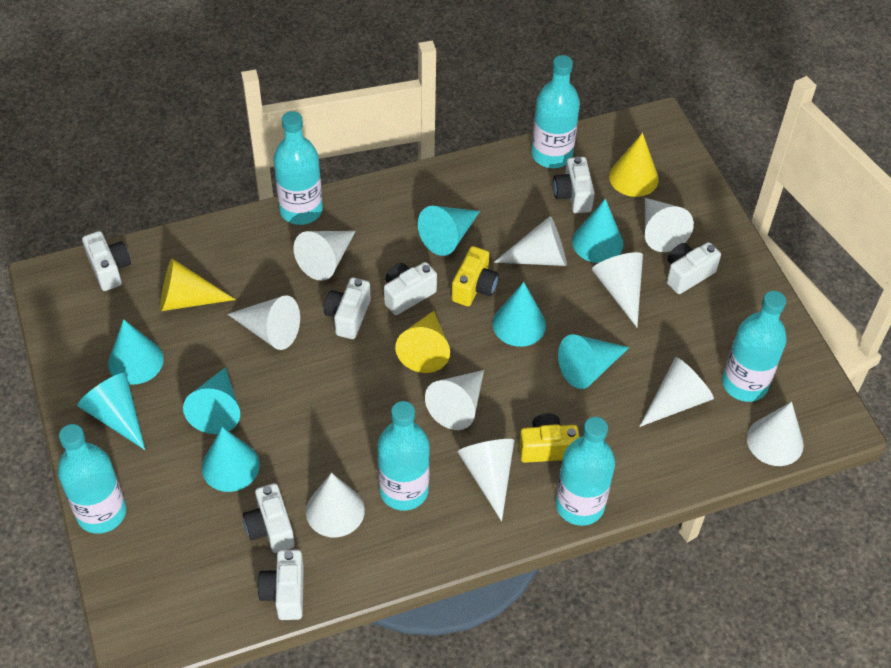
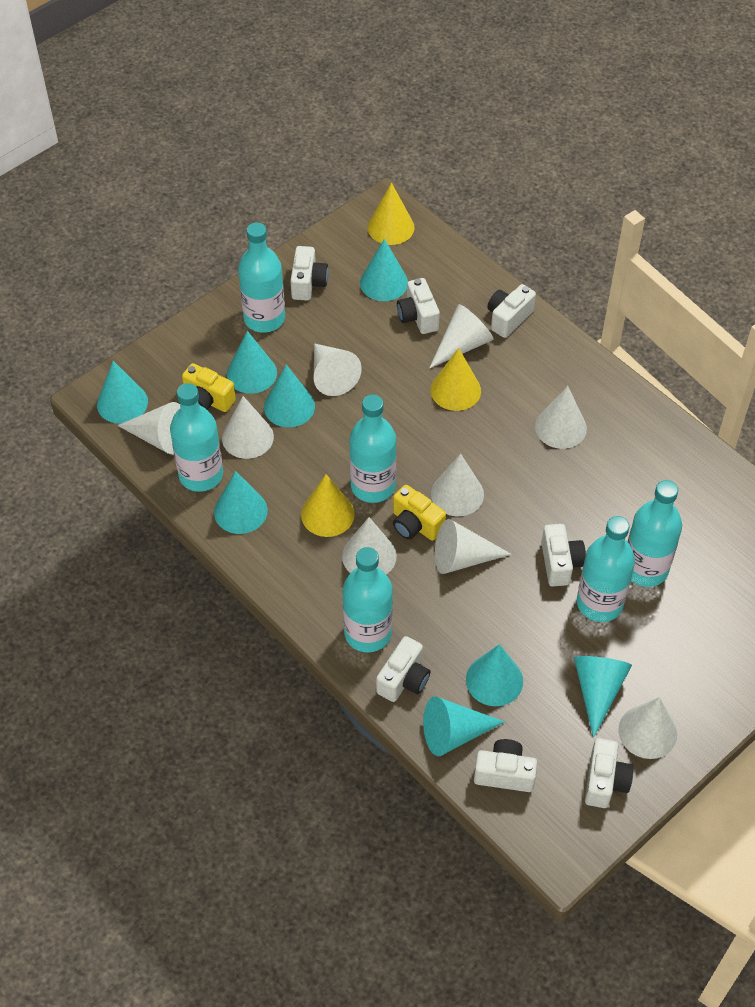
white cone: 10 -> 9

